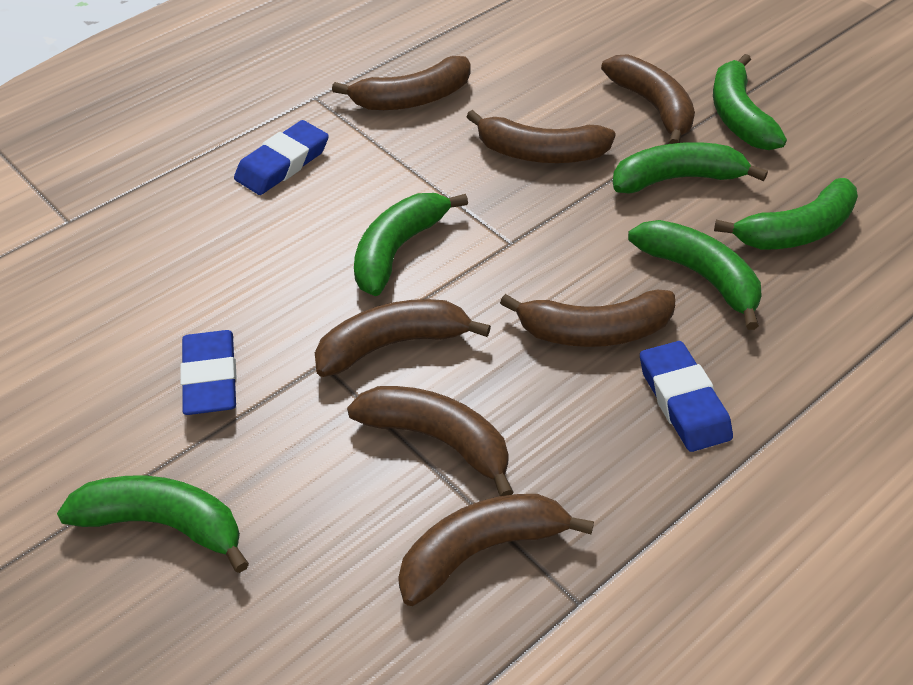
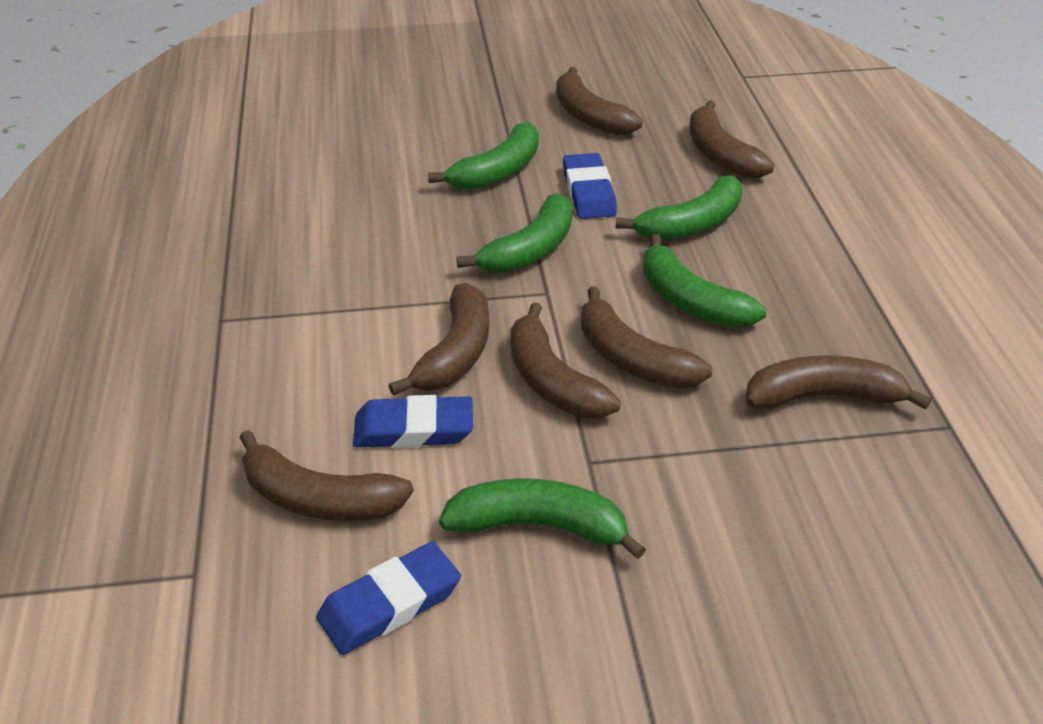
green banana: 6 -> 5

